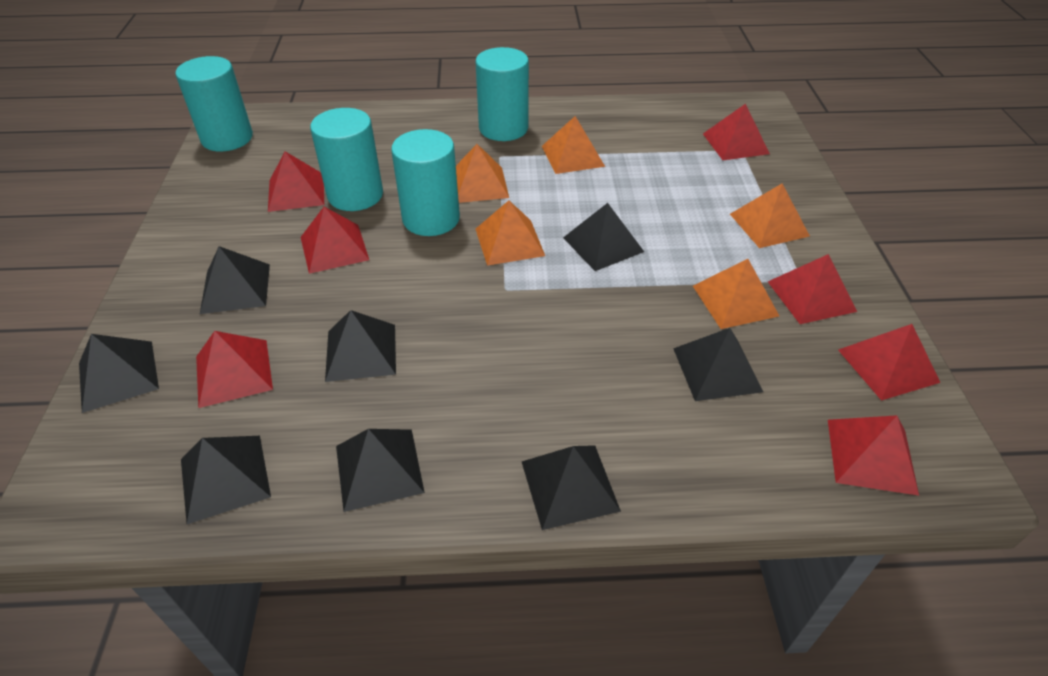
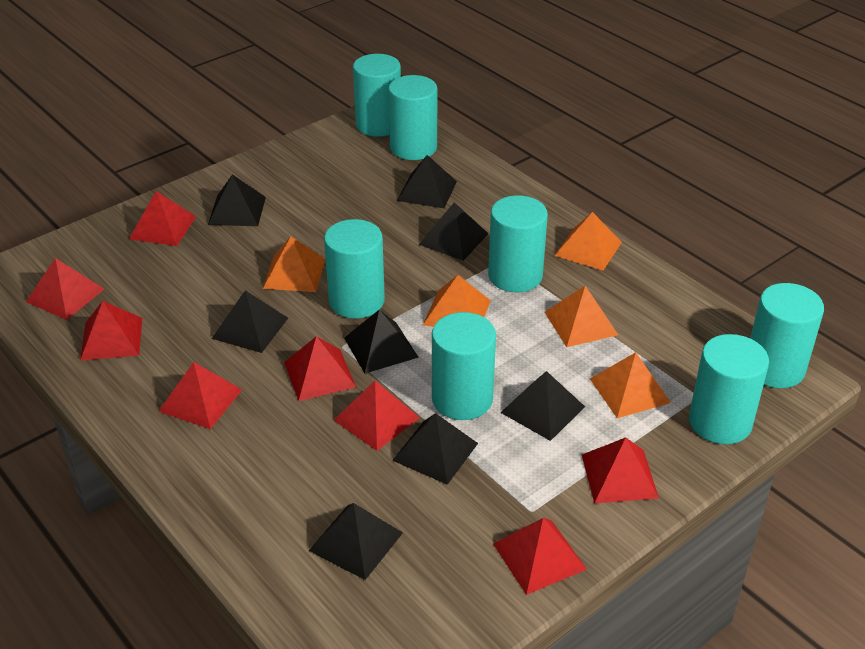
red pyramid: 7 -> 8
turquoise cylinder: 4 -> 7

